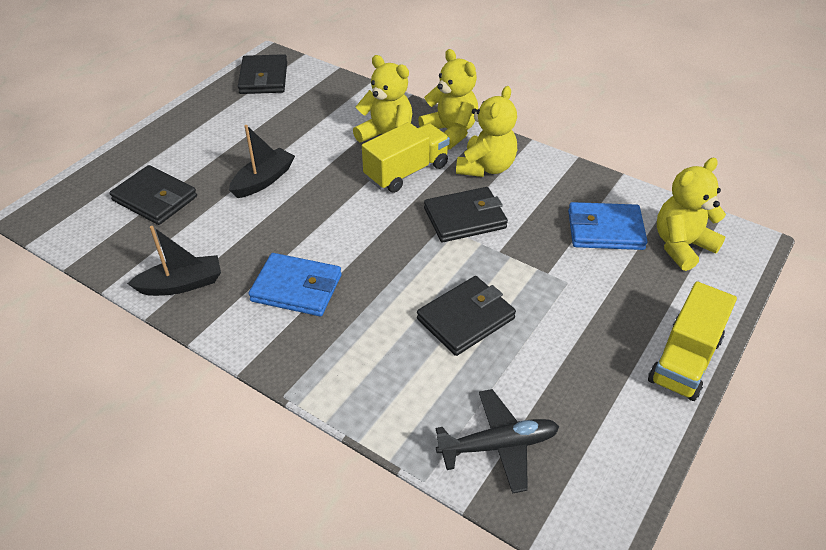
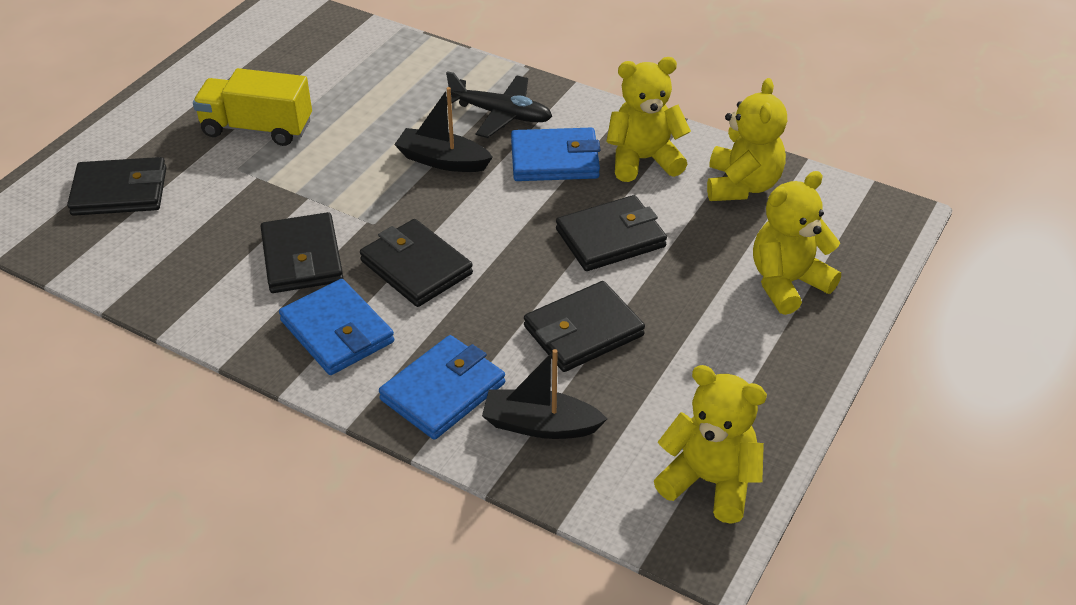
black wallet: 4 -> 5
blue wallet: 2 -> 3
yellow truck: 2 -> 1

